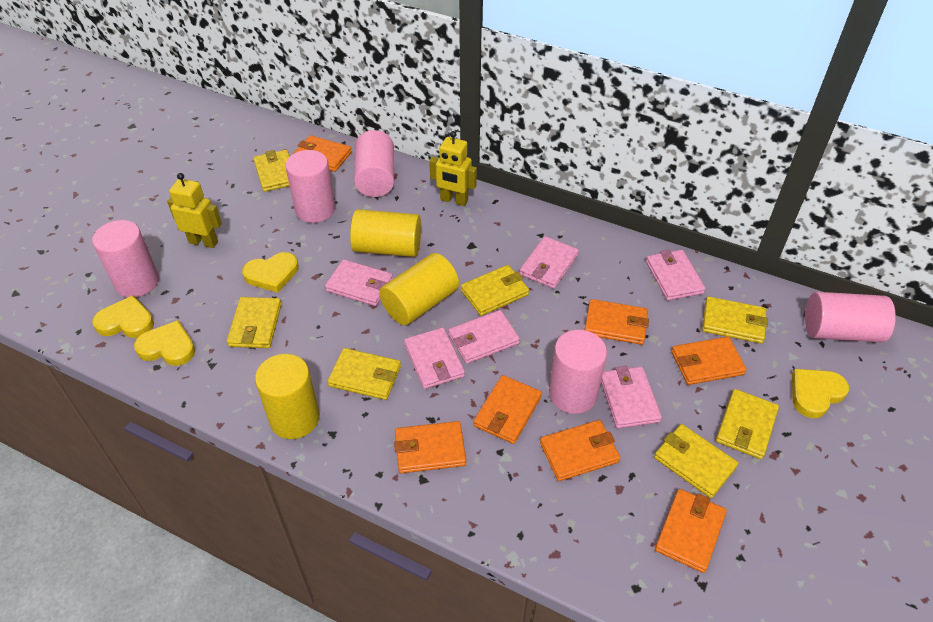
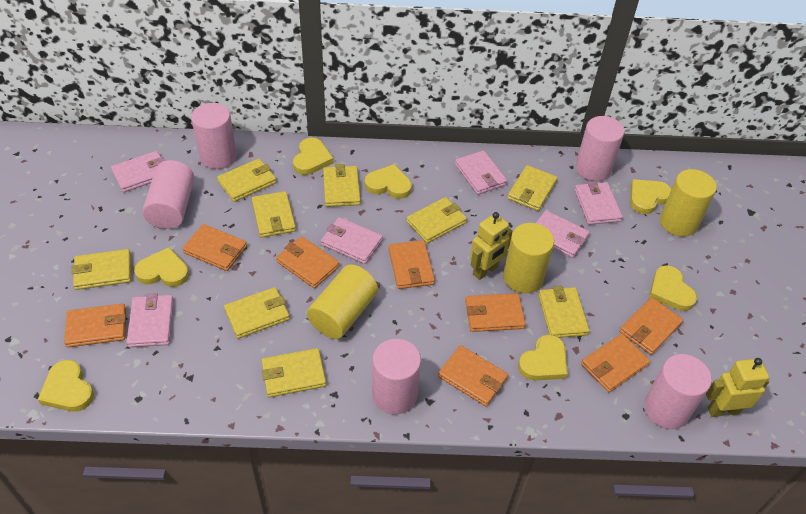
orange wallet: 7 -> 8
yellow heart: 4 -> 7
yellow wallet: 7 -> 9

